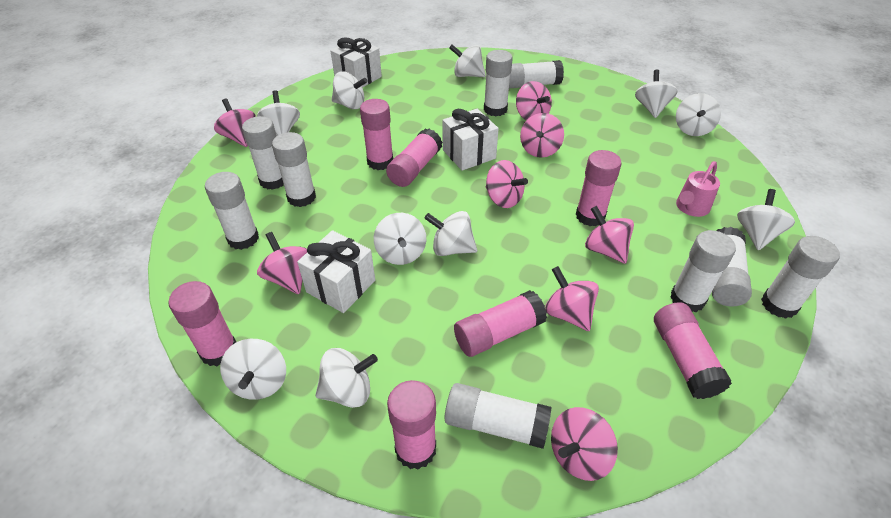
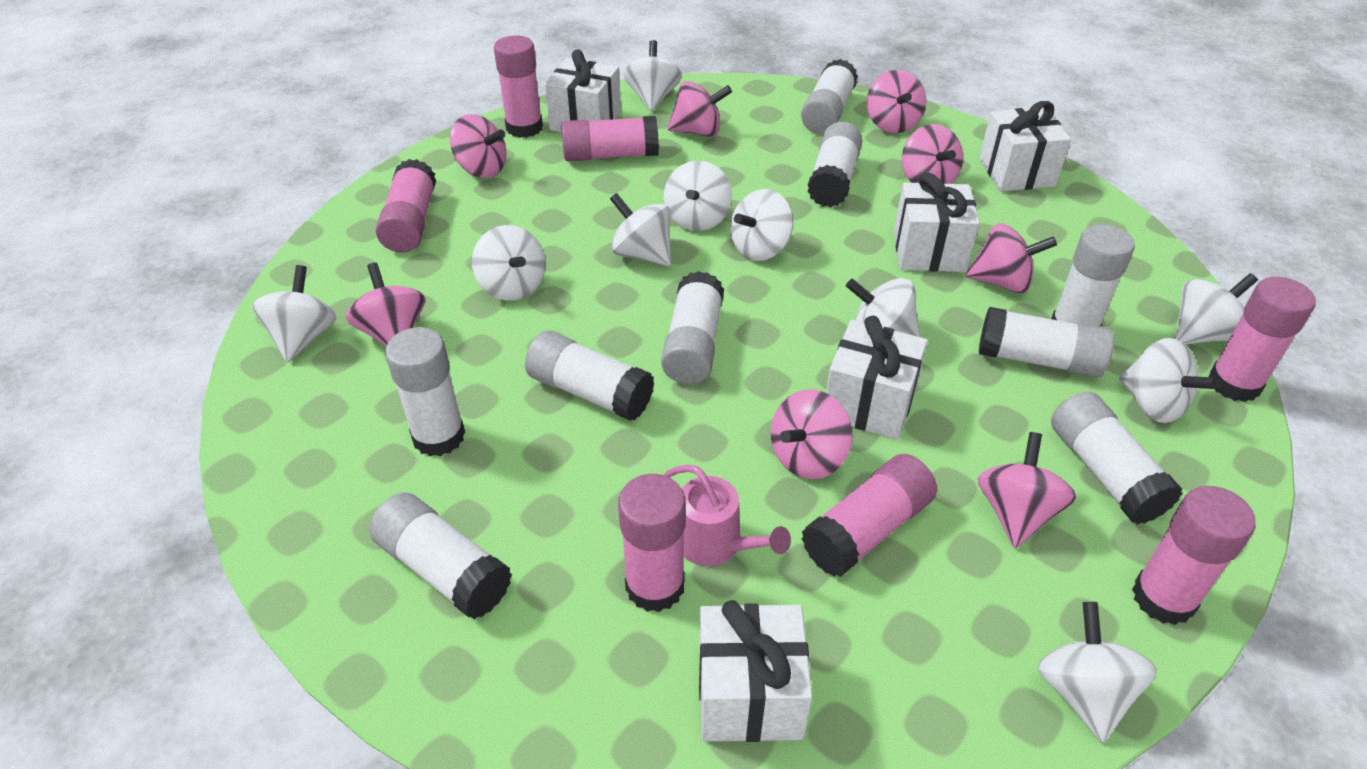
white gift: 3 -> 5

